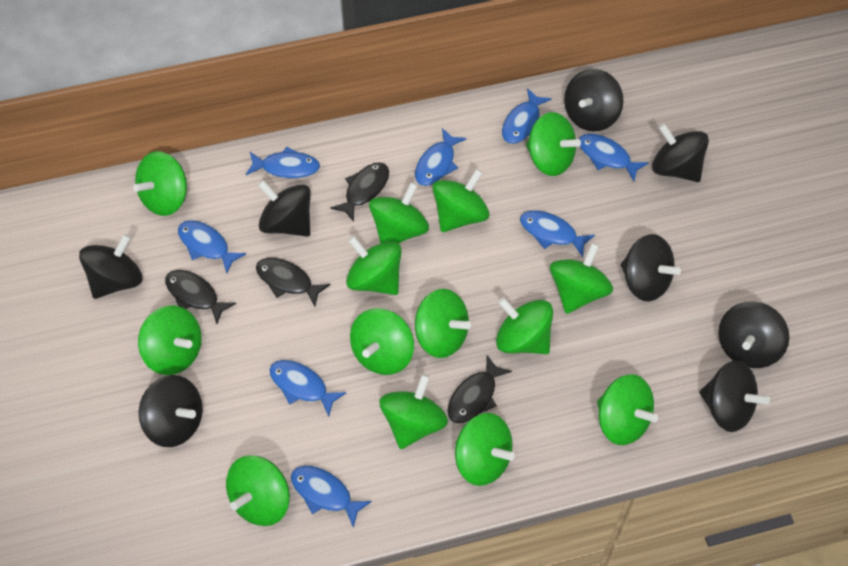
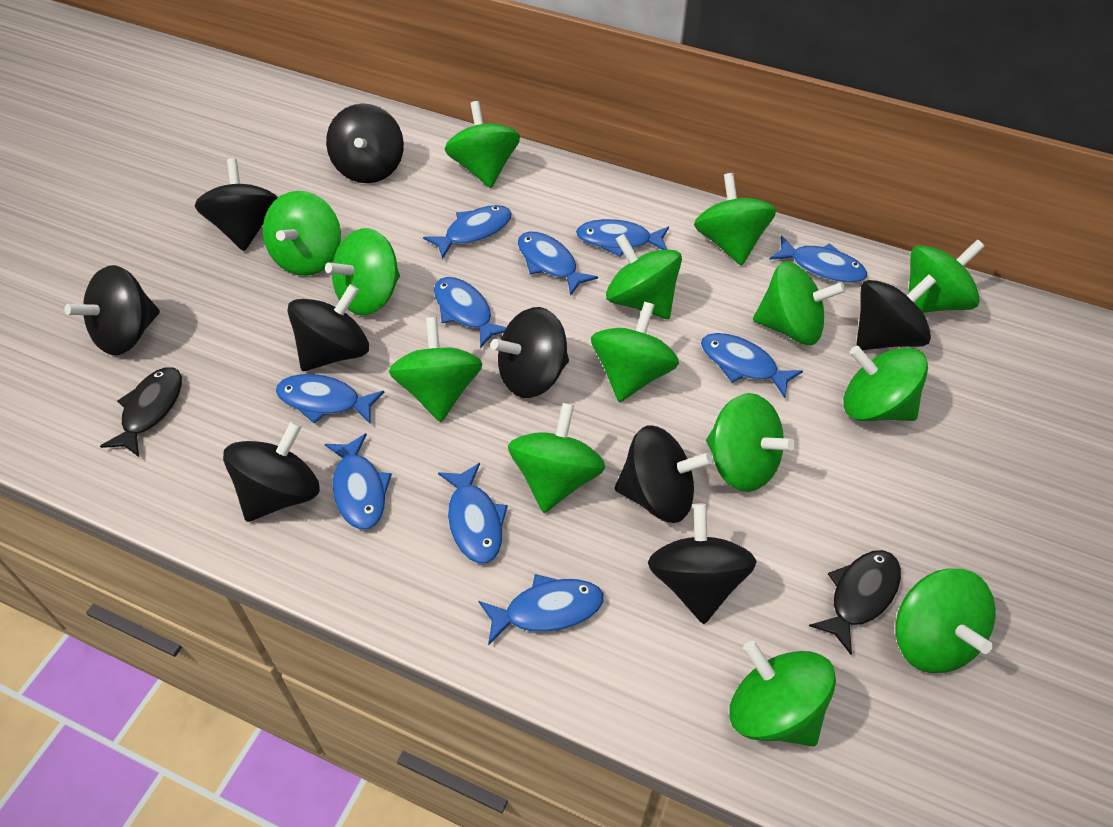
black fish: 4 -> 2
black spinning top: 8 -> 9
blue fish: 8 -> 10

